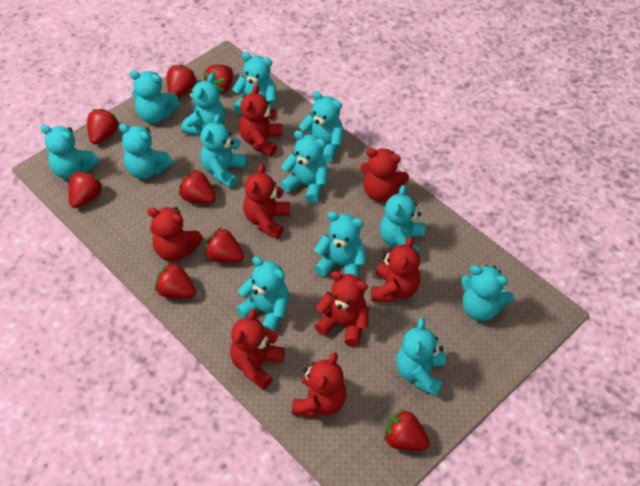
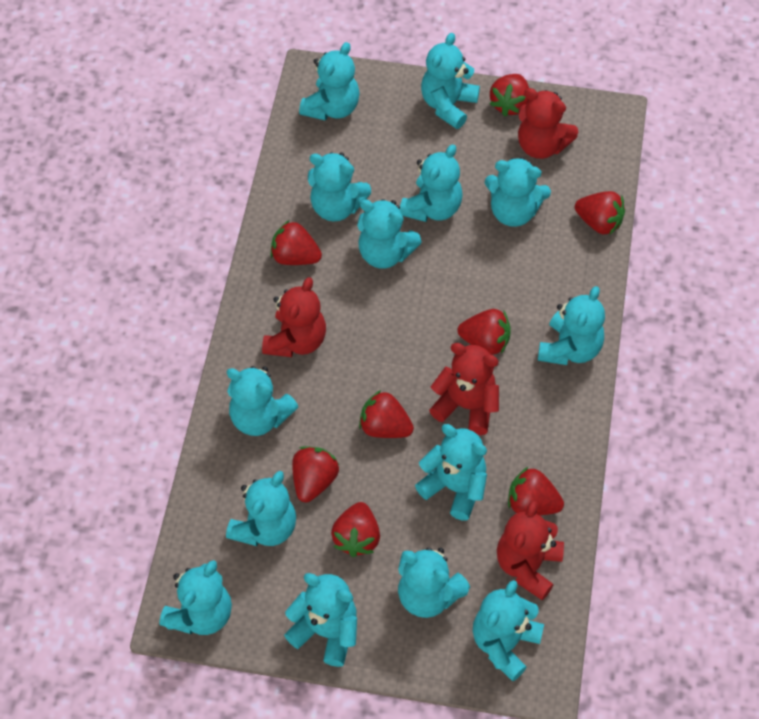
red teddy bear: 8 -> 4
turquoise teddy bear: 13 -> 14

